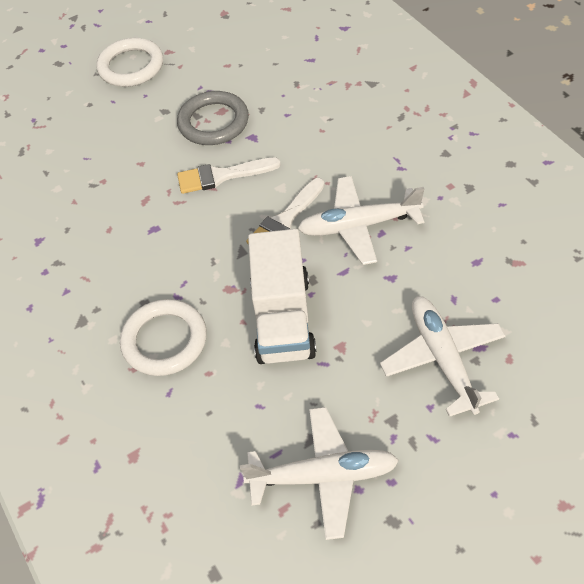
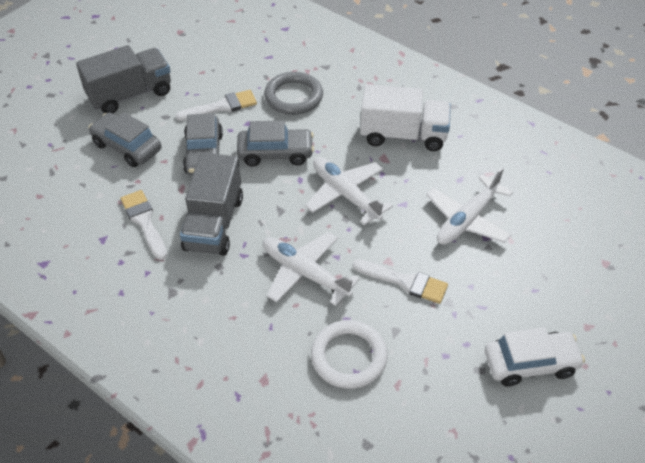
grey car: 0 -> 3
grey truck: 0 -> 2
white brush: 2 -> 3
white car: 0 -> 1
white ring: 2 -> 1

